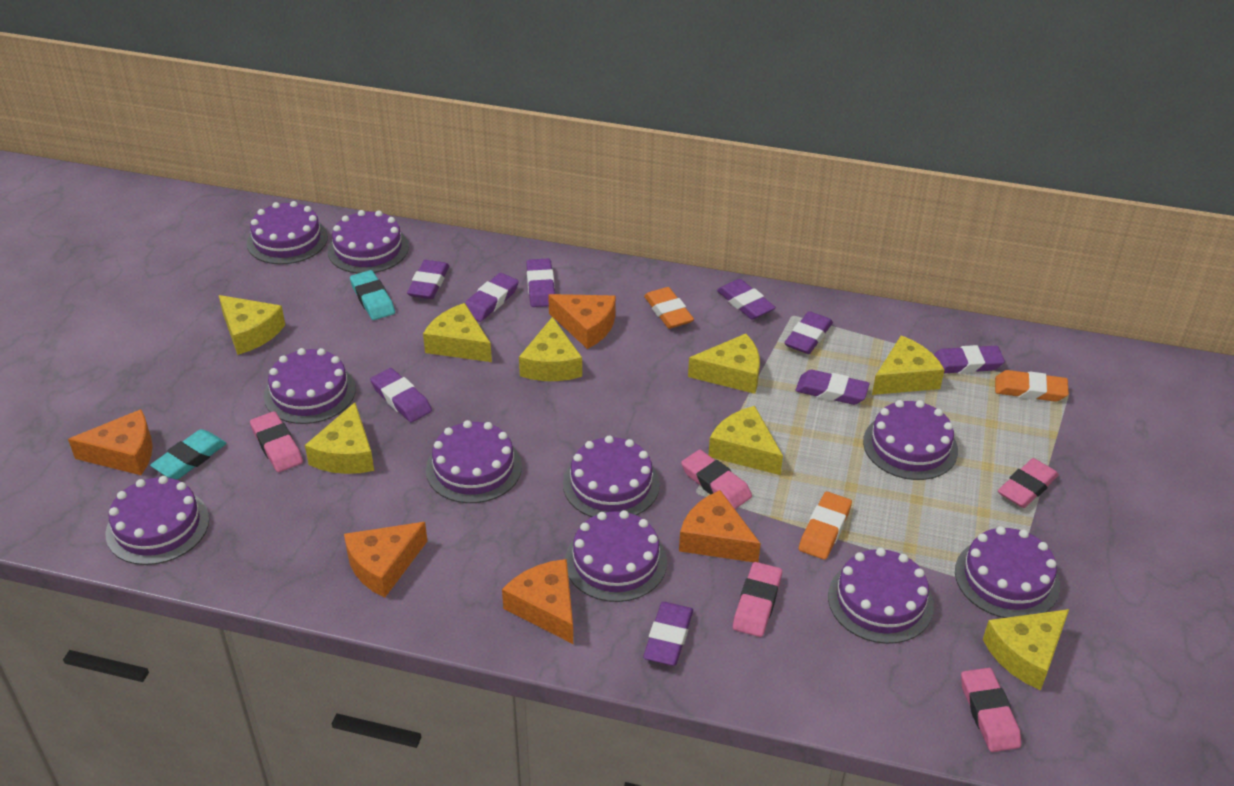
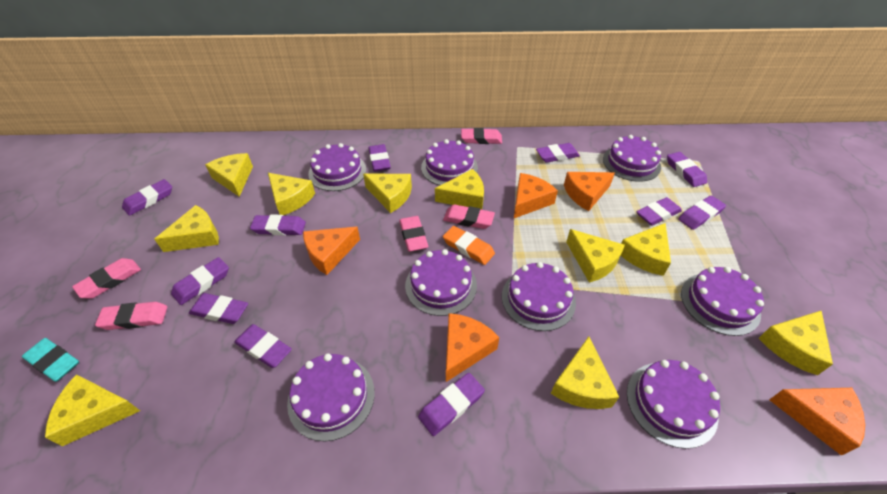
orange eraser: 3 -> 1
purple cake: 10 -> 8
purple eraser: 9 -> 11
turquoise eraser: 2 -> 1
yellow cheese: 8 -> 10

